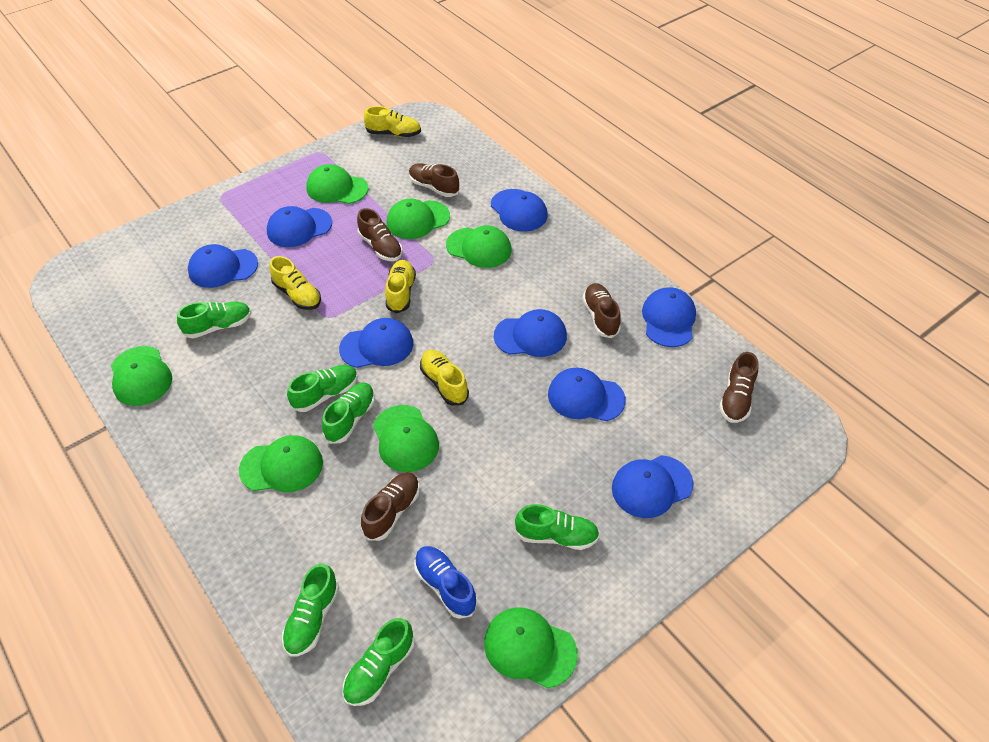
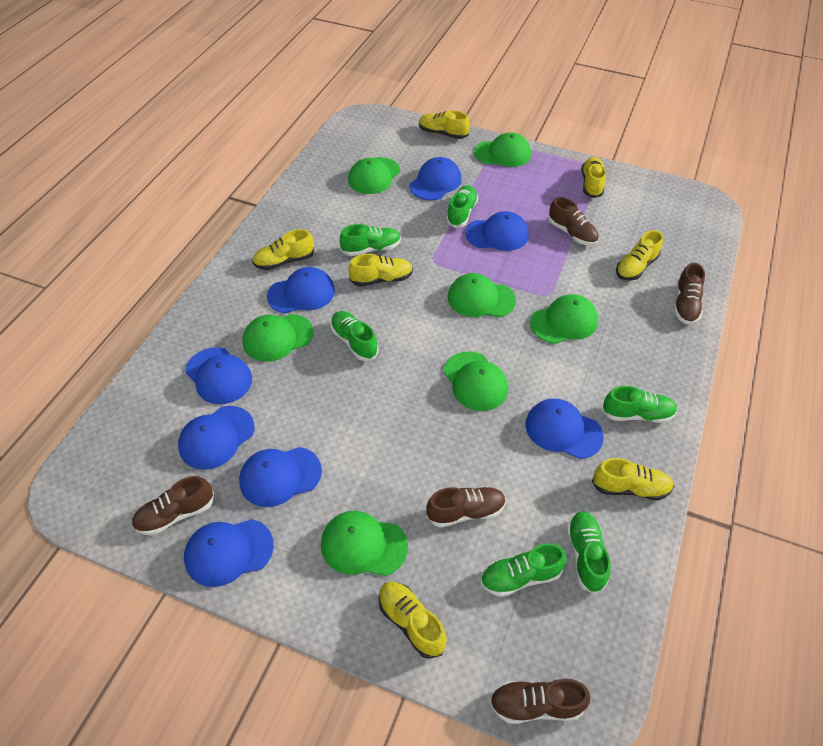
blue shoe: 1 -> 0
yellow shoe: 4 -> 7

